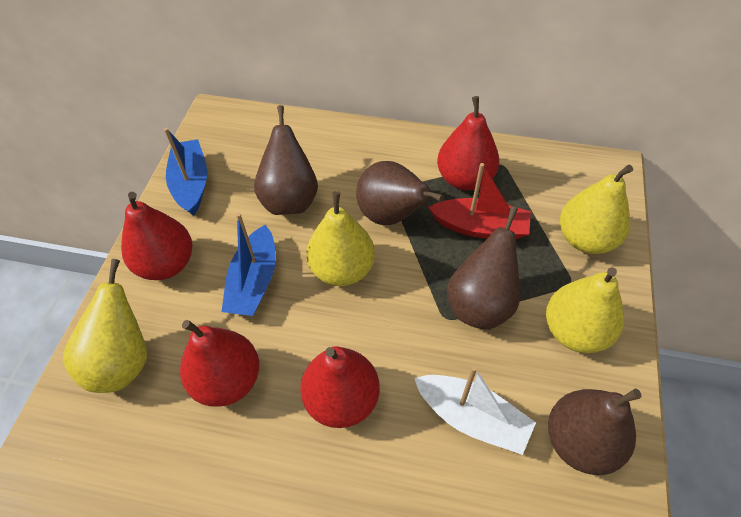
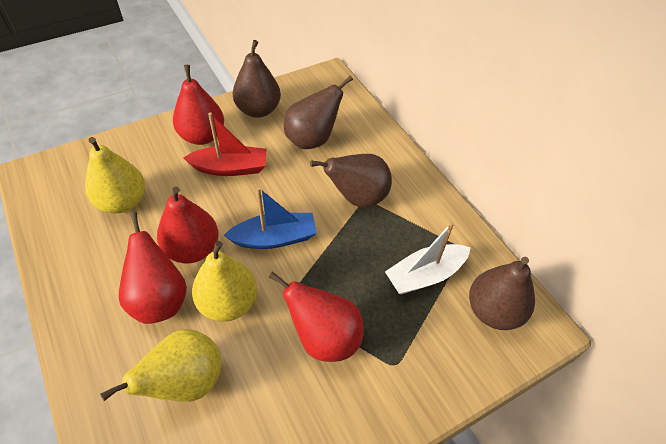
blue boat: 2 -> 1
yellow pear: 4 -> 3

